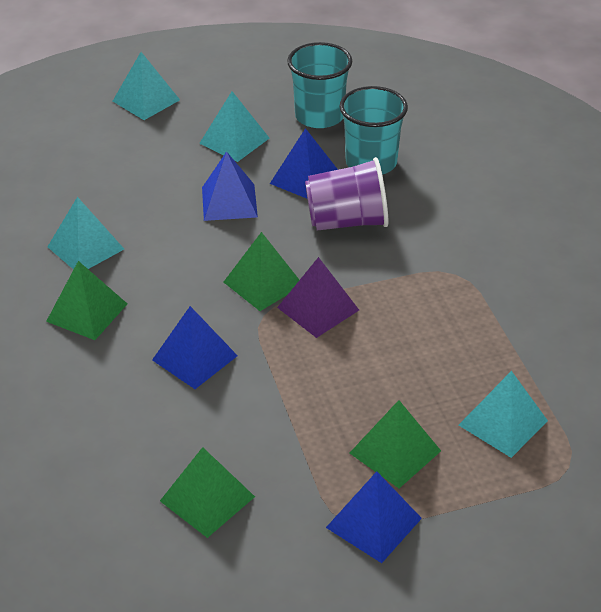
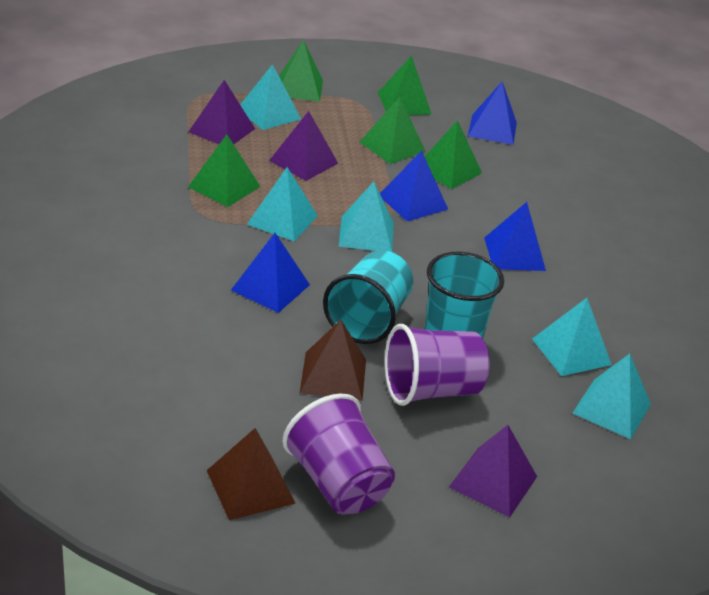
brown pyramid: 0 -> 2
green pyramid: 4 -> 5
purple cup: 1 -> 2
purple pyramid: 1 -> 3
turquoise pyramid: 4 -> 5

